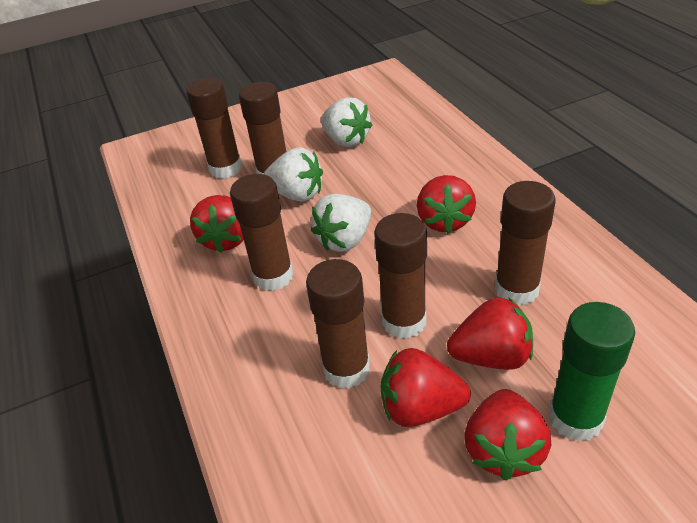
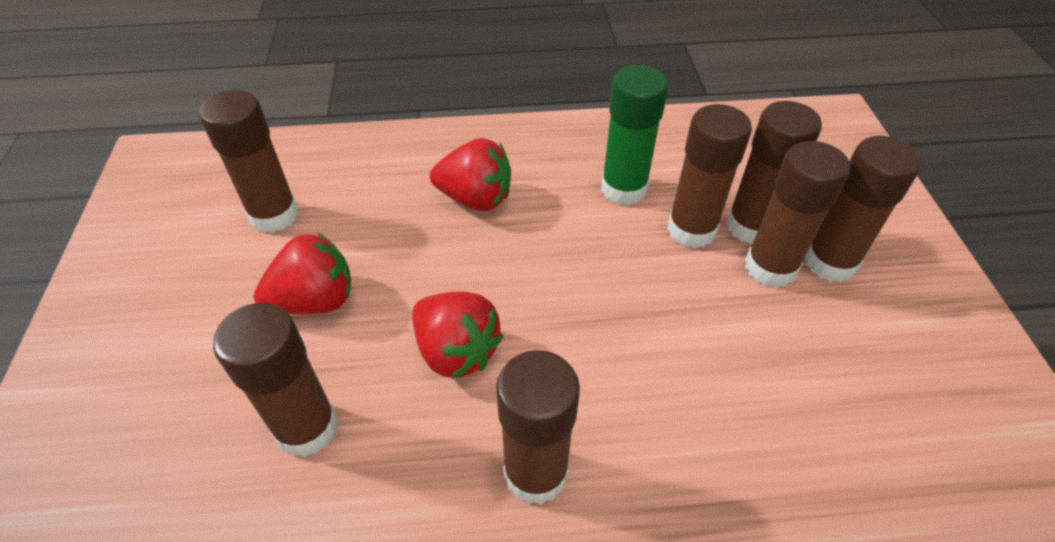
brown glue stick: 6 -> 7
red strawberry: 5 -> 3
white strawberry: 3 -> 0

